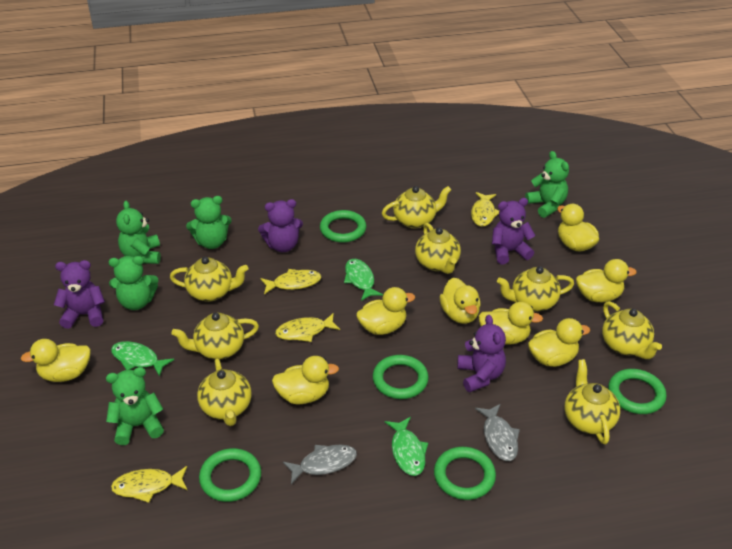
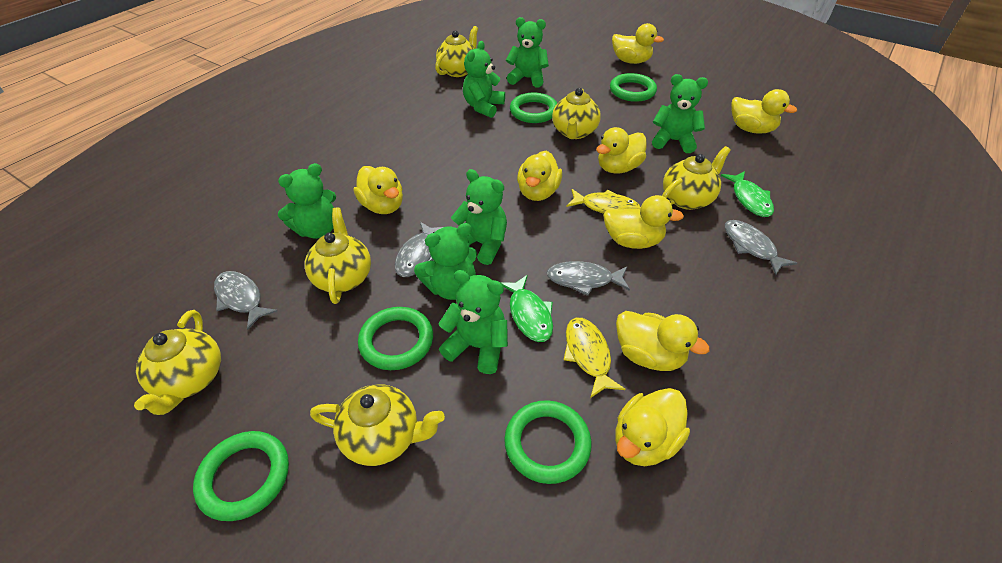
green fish: 3 -> 2
green teddy bear: 5 -> 7
grey fish: 2 -> 4
purple teddy bear: 4 -> 0
yellow fish: 4 -> 2
yellow teapot: 8 -> 6

